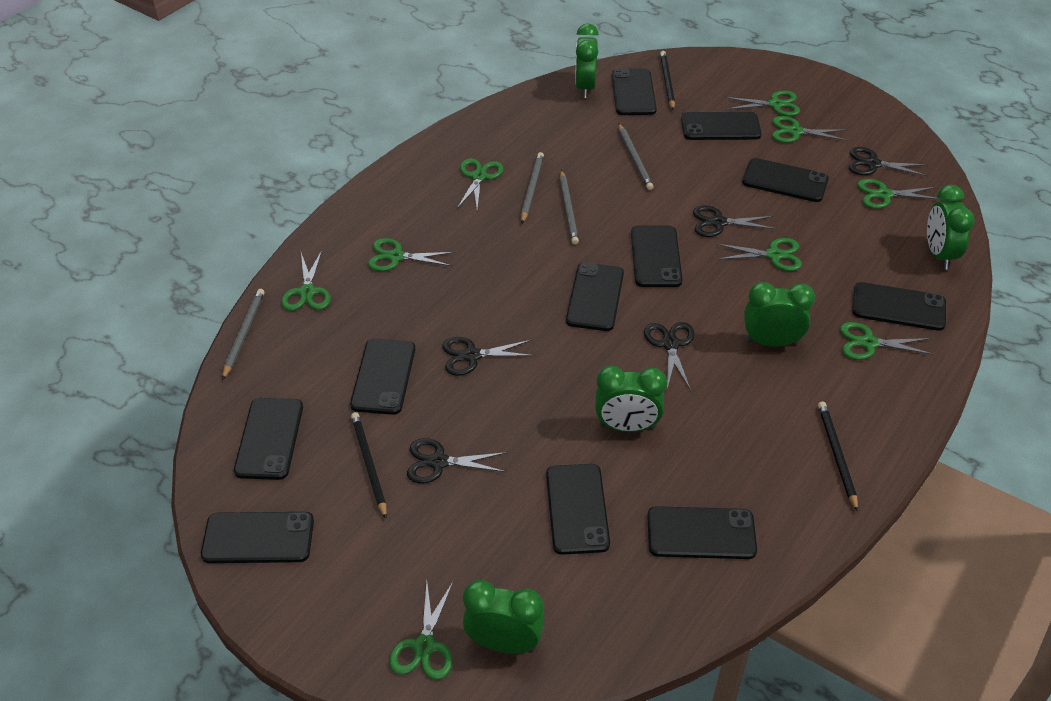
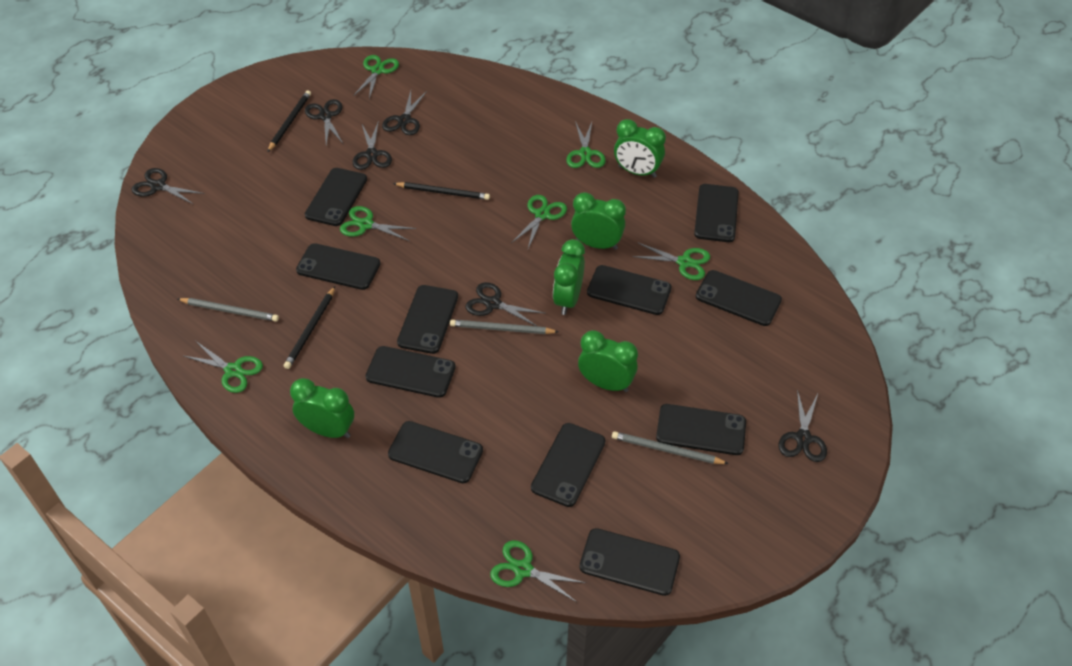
black scissors: 5 -> 6
green scissors: 9 -> 7
grey pencil: 4 -> 3

